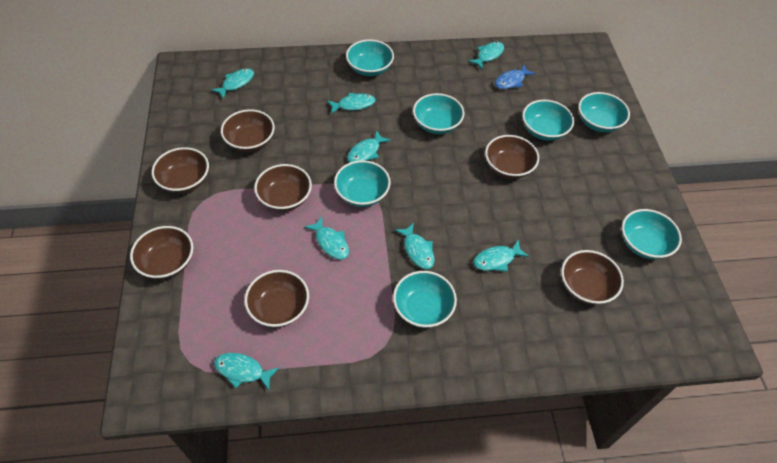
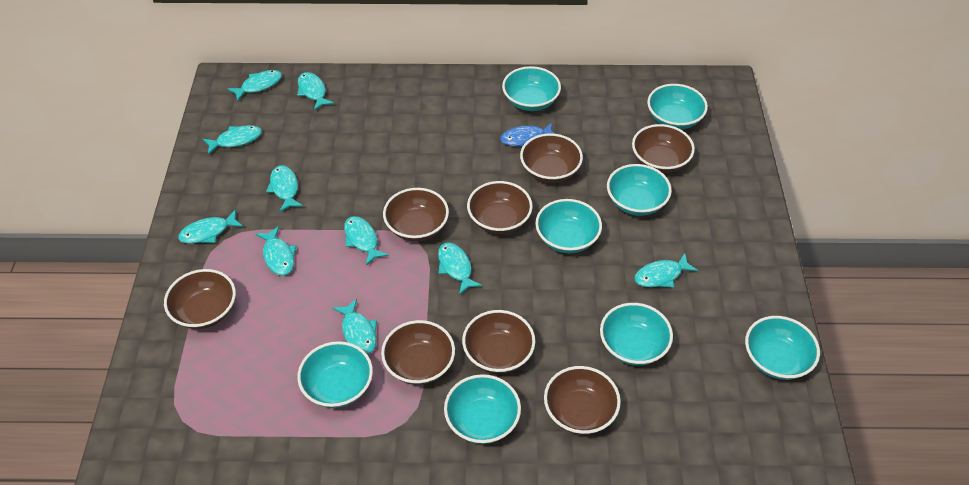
brown bowl: 7 -> 8
turquoise bowl: 7 -> 8
turquoise fish: 8 -> 10

